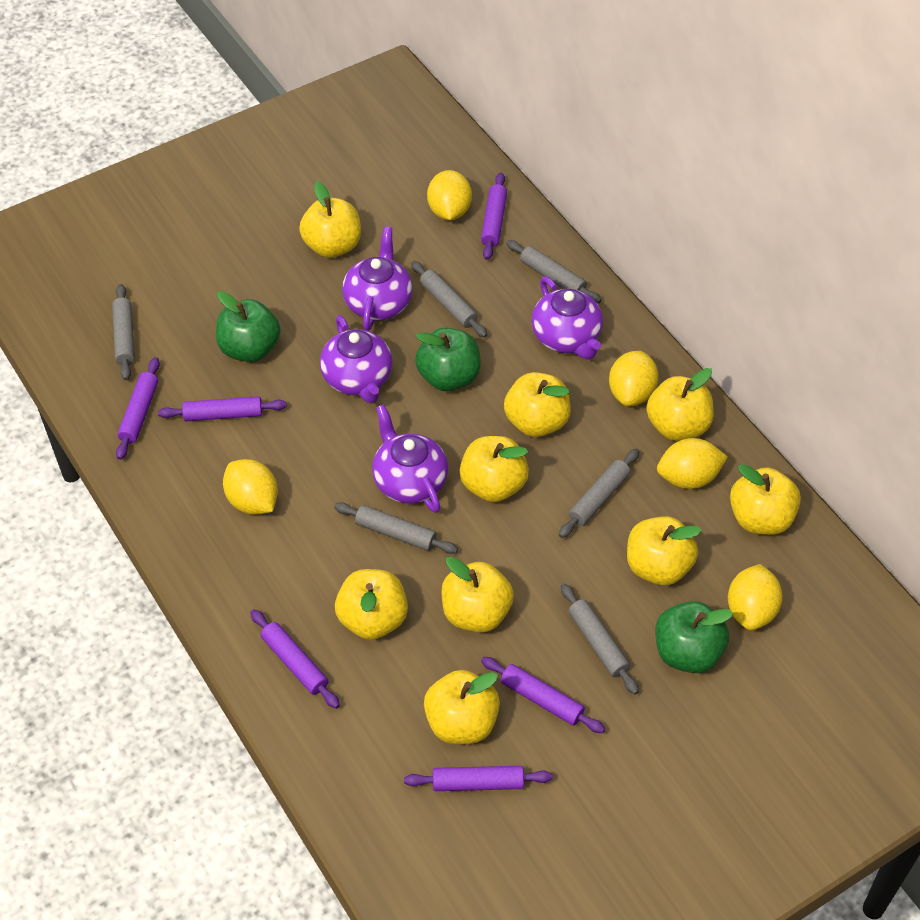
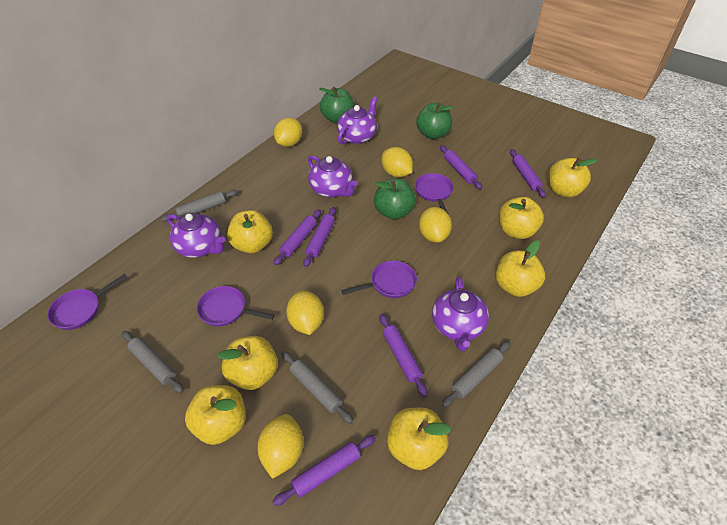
grey rolling pin: 6 -> 4
purple pan: 0 -> 4
yellow apple: 9 -> 7

